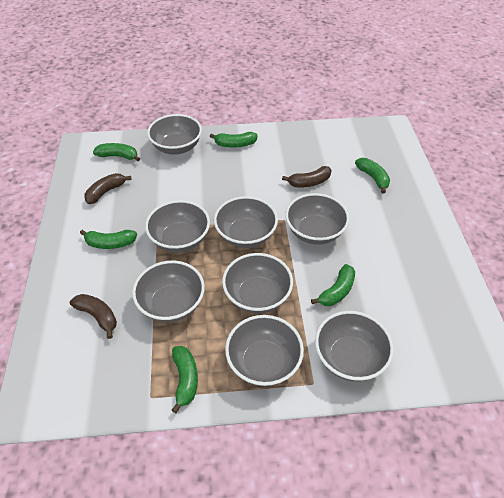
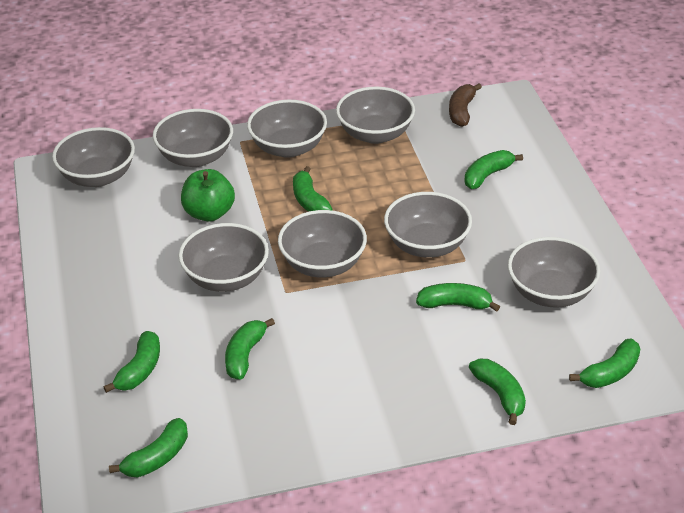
brown banana: 3 -> 1
green apple: 0 -> 1
green banana: 6 -> 8

